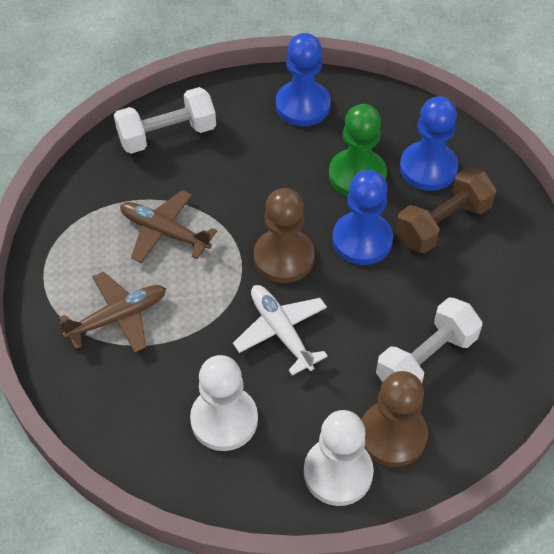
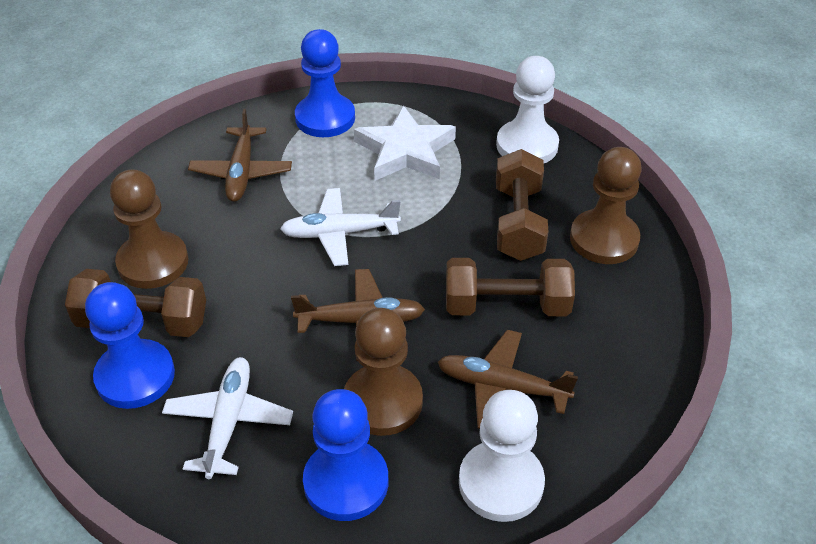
brown dumbbell: 1 -> 3
brown pawn: 2 -> 3
brown plane: 2 -> 3
green pawn: 1 -> 0
white dumbbell: 2 -> 0
white plane: 1 -> 2
white star: 0 -> 1

